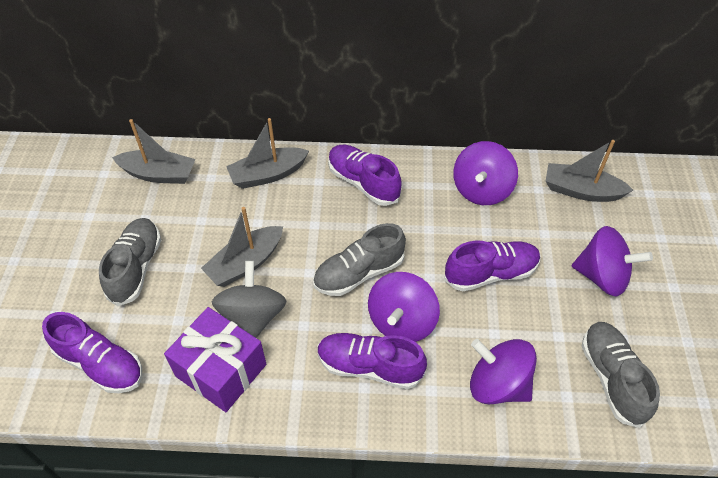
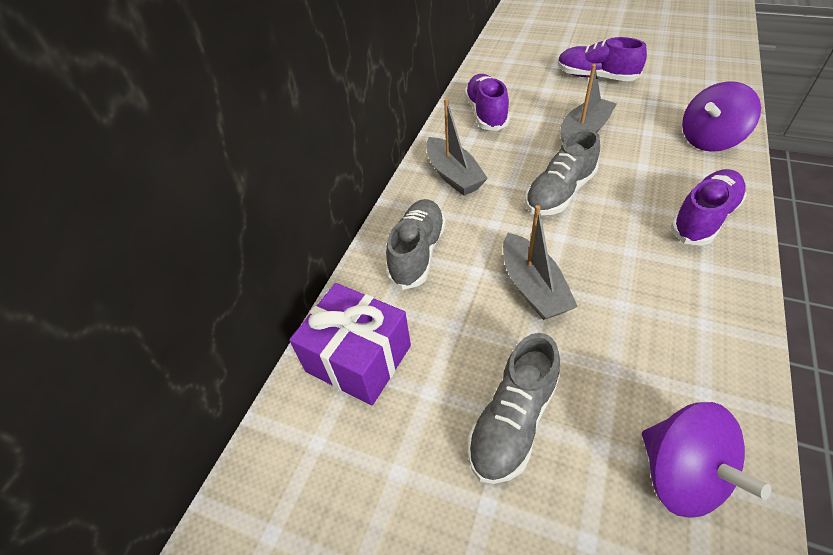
grey boat: 4 -> 3
grey spinning top: 1 -> 0
purple shoe: 4 -> 3
purple spinning top: 4 -> 2

